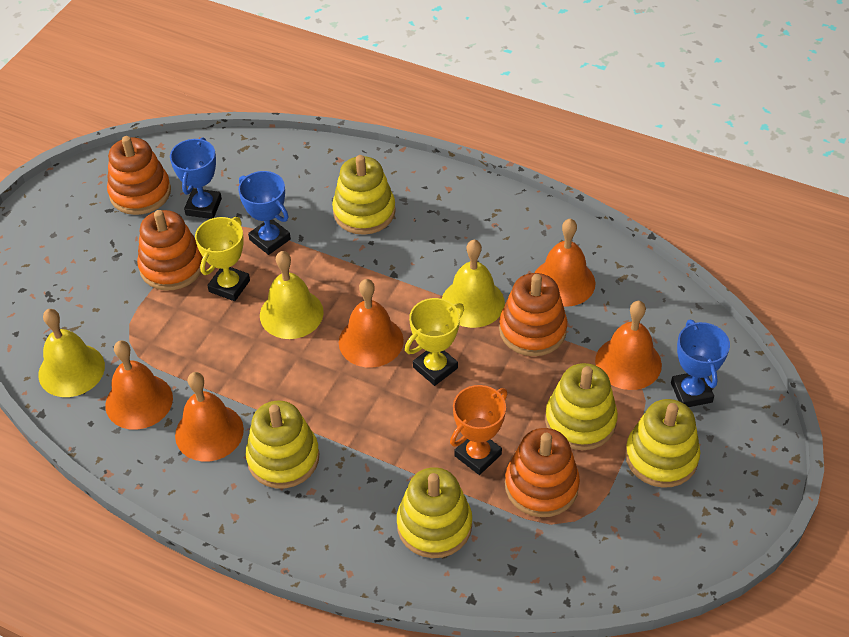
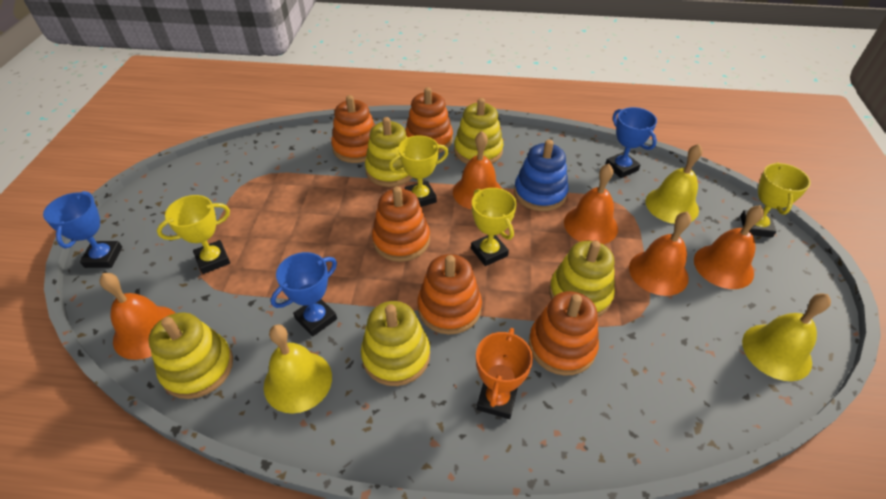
blue stacking toy: 0 -> 1
orange stacking toy: 4 -> 5
yellow trophy: 2 -> 4

